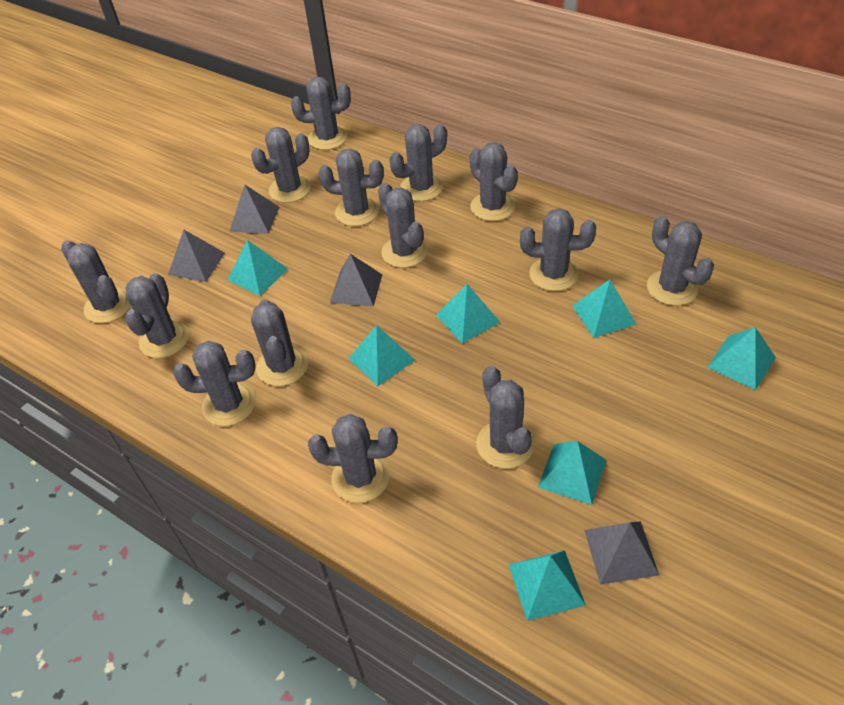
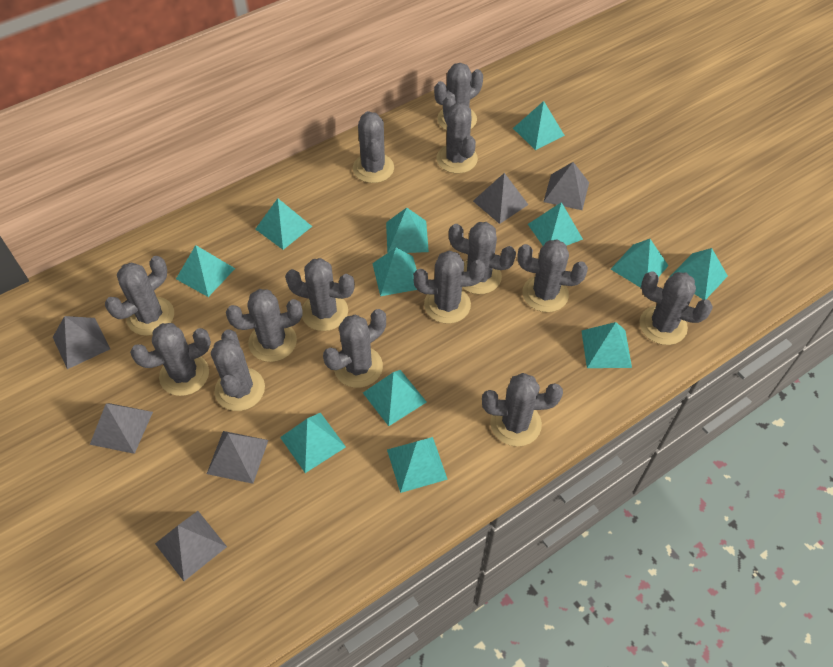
grey pyramid: 4 -> 6
turquoise pyramid: 7 -> 12

